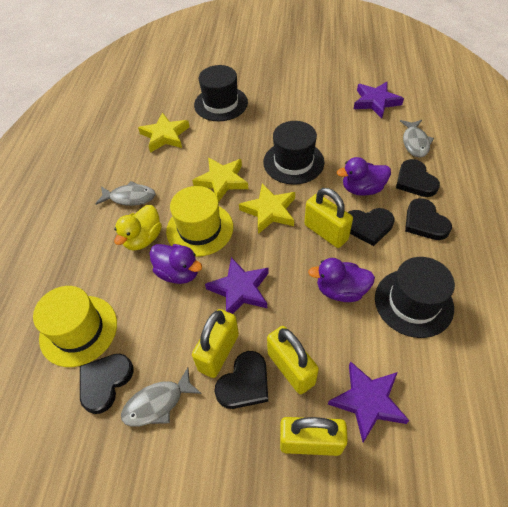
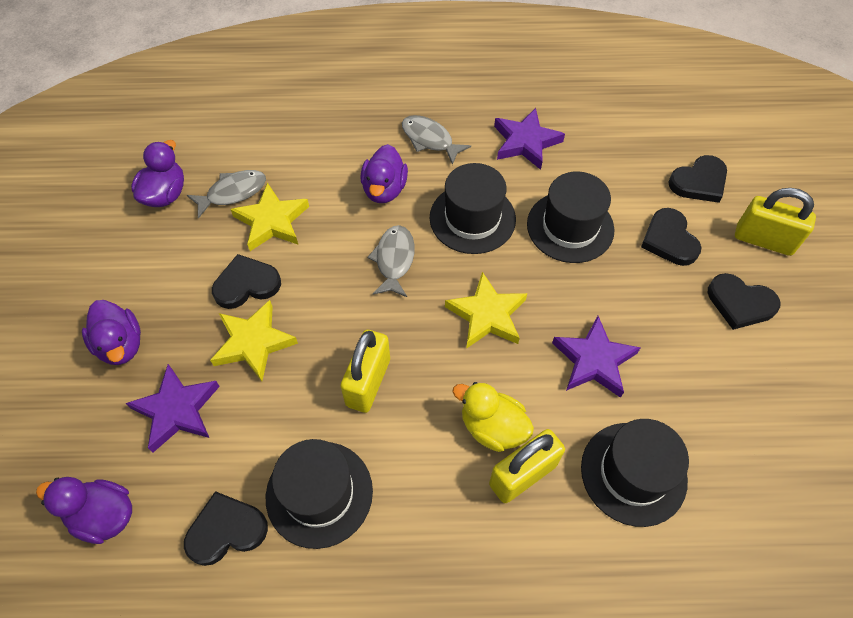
black hat: 3 -> 4
purple duck: 3 -> 4
yellow hat: 2 -> 0
yellow padlock: 4 -> 3

